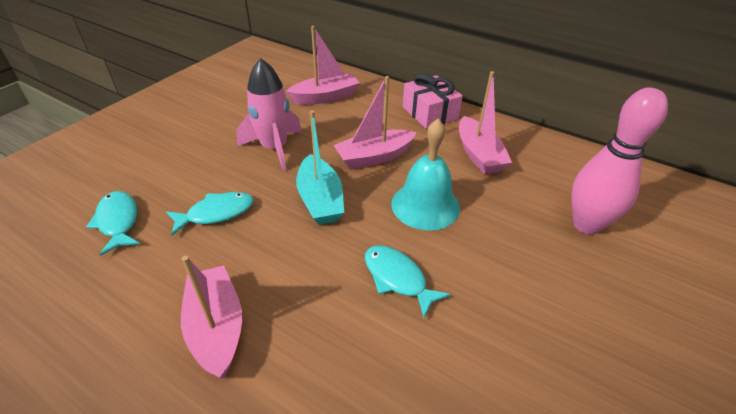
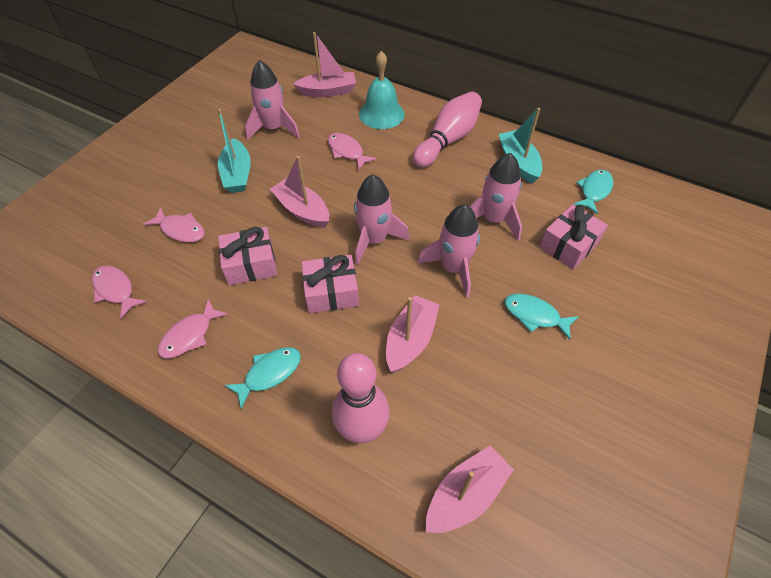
pink bowling pin: 1 -> 2
pink fish: 0 -> 4
pink gift: 1 -> 3
pink rocket: 1 -> 4
turquoise boat: 1 -> 2

